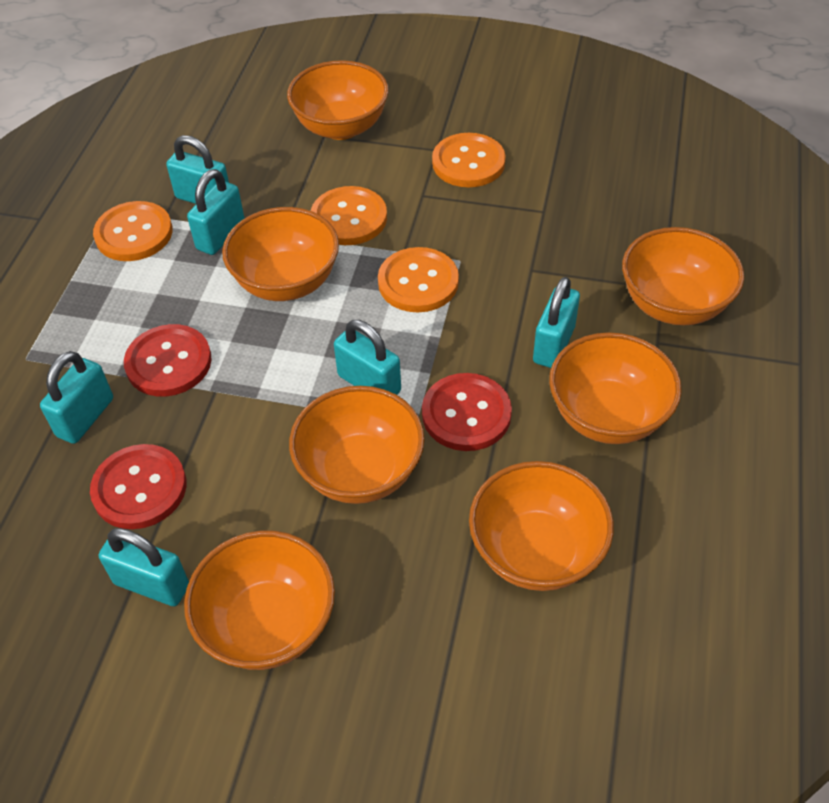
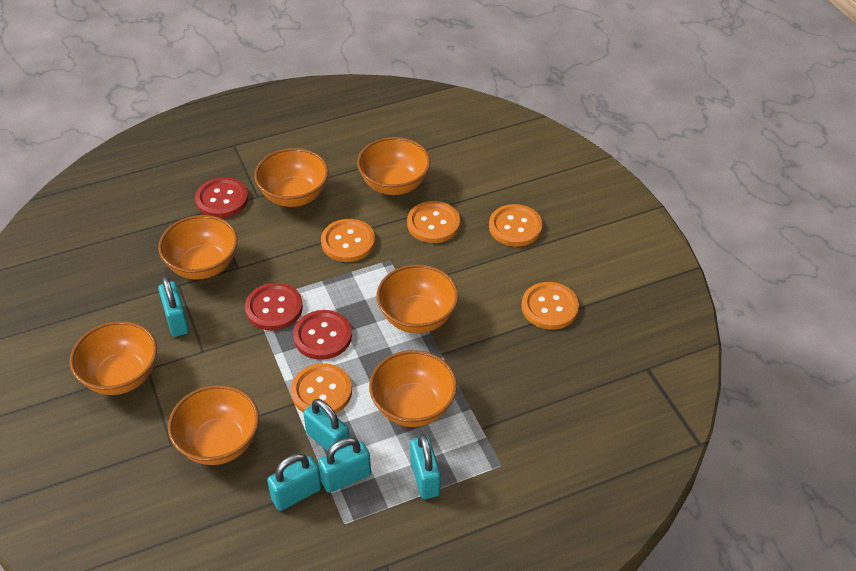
orange button: 4 -> 5
turquoise padlock: 6 -> 5

